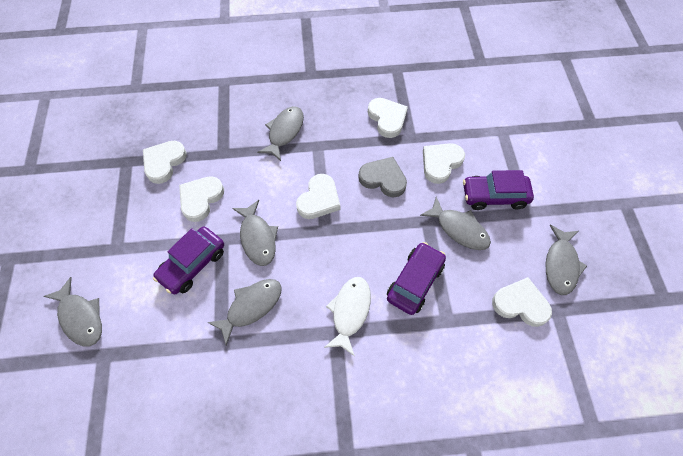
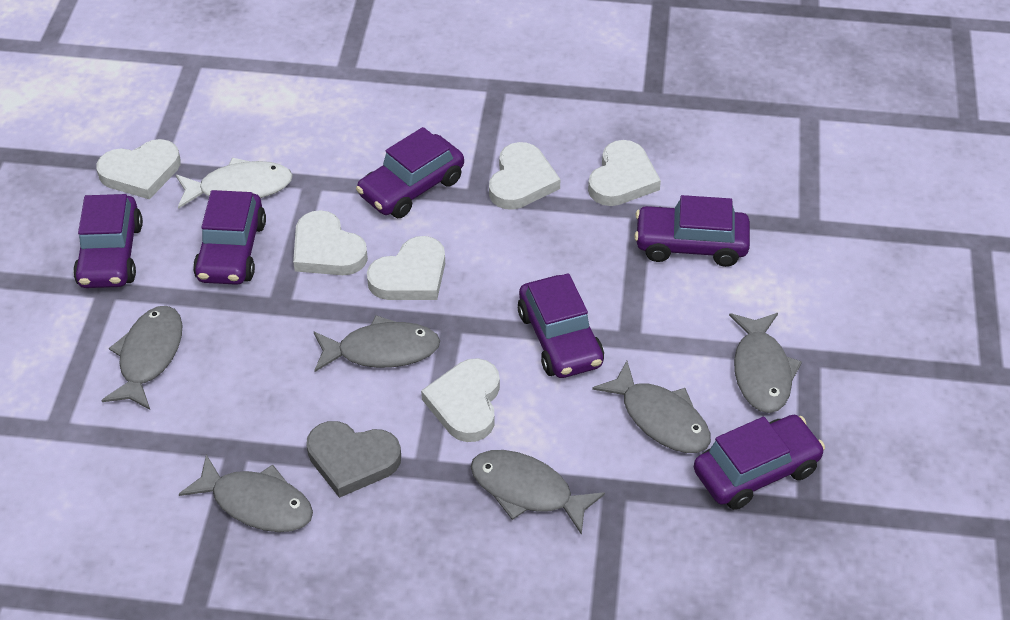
purple car: 3 -> 6

